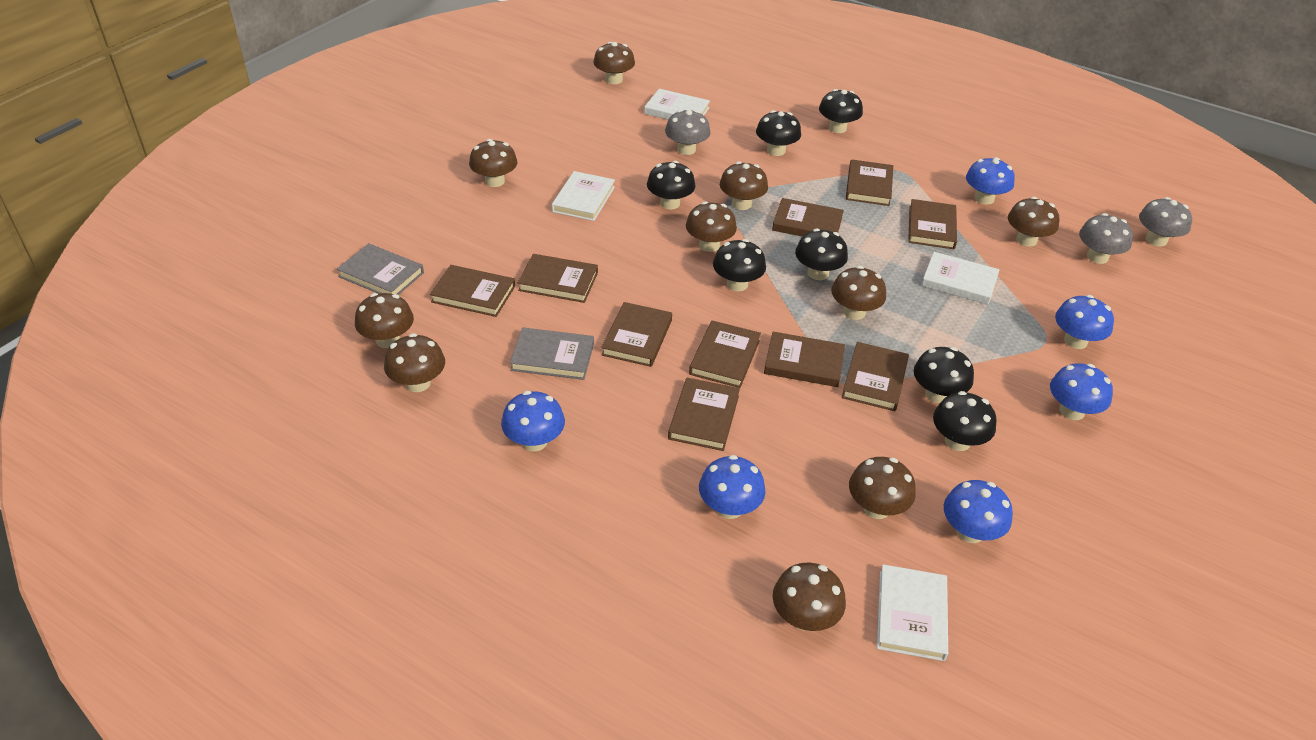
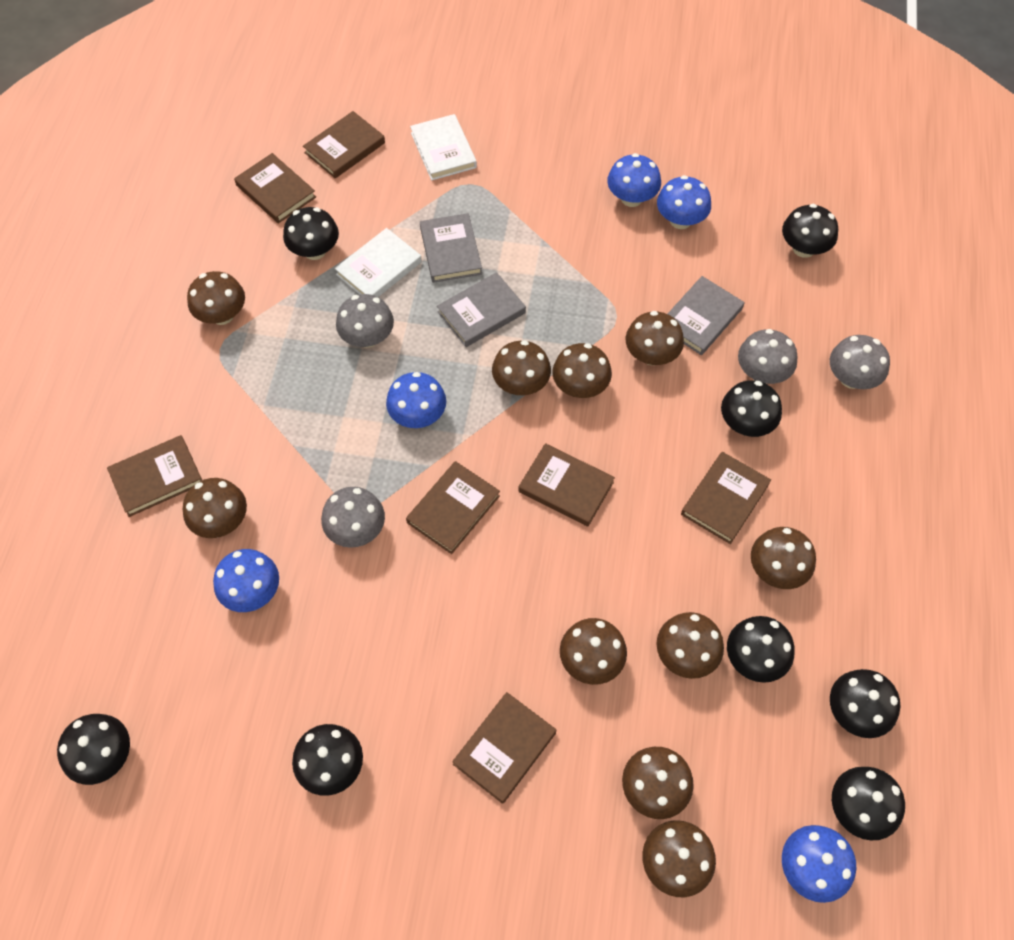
black mushroom: 7 -> 8
blue mushroom: 6 -> 5
brown book: 10 -> 7
grey book: 2 -> 3
grey mushroom: 3 -> 4
white book: 4 -> 2

